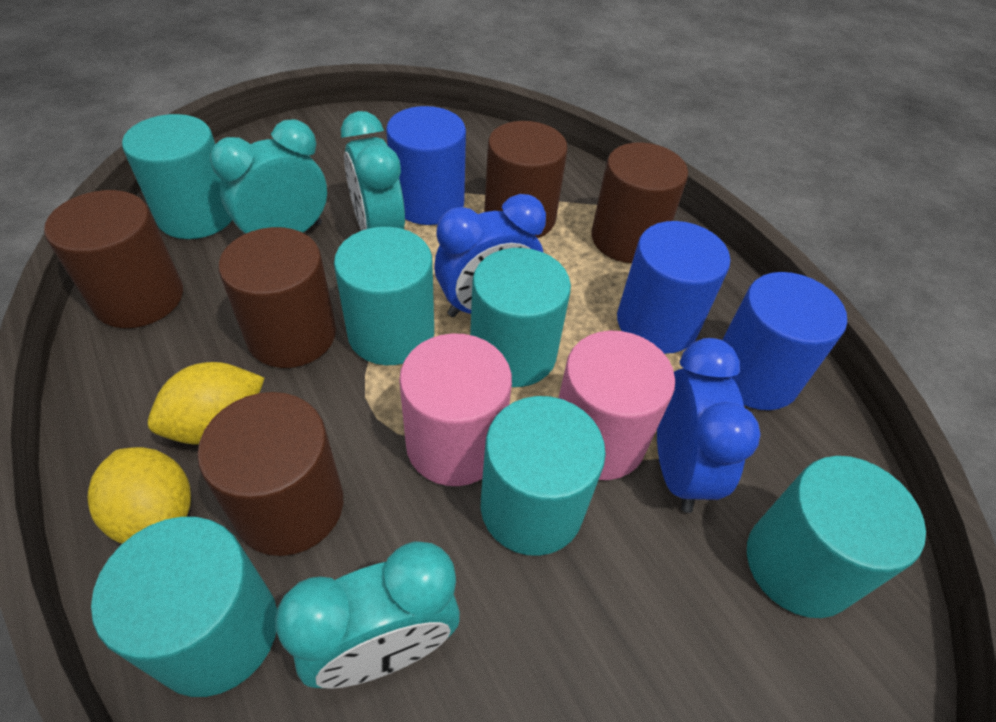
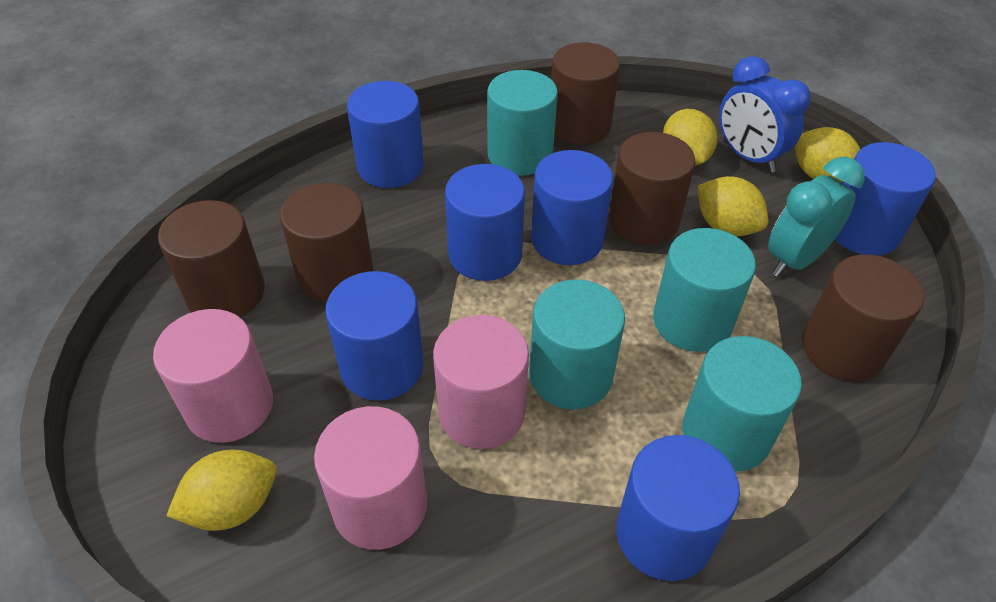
blue clock: 2 -> 1
blue cylinder: 3 -> 6
pink cylinder: 2 -> 3
turquoise clock: 3 -> 1
turquoise cylinder: 6 -> 4
yellow lemon: 2 -> 4

